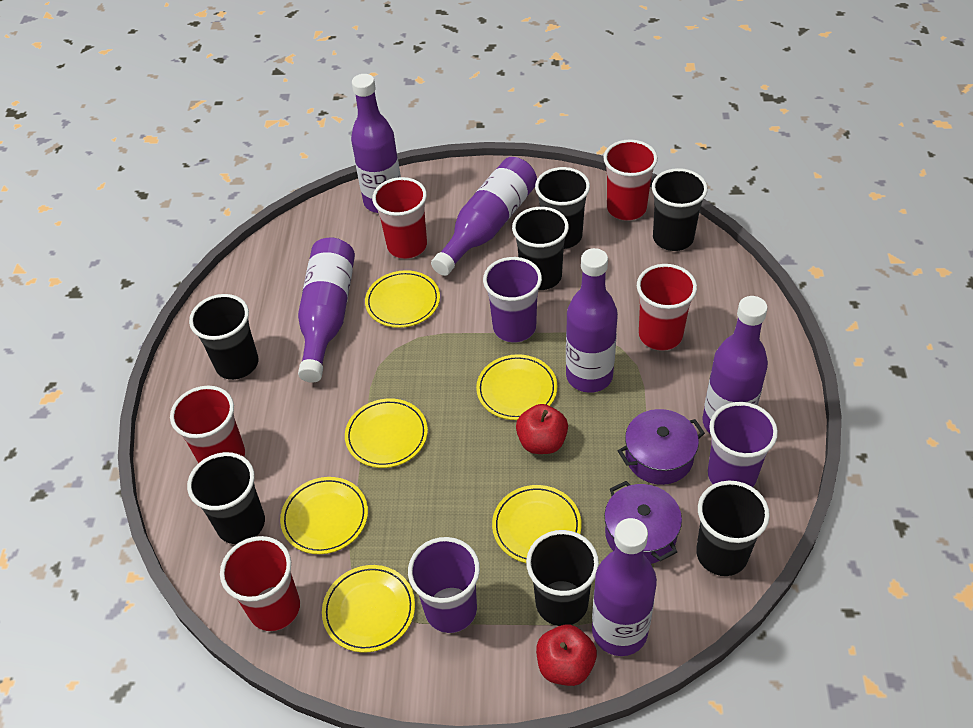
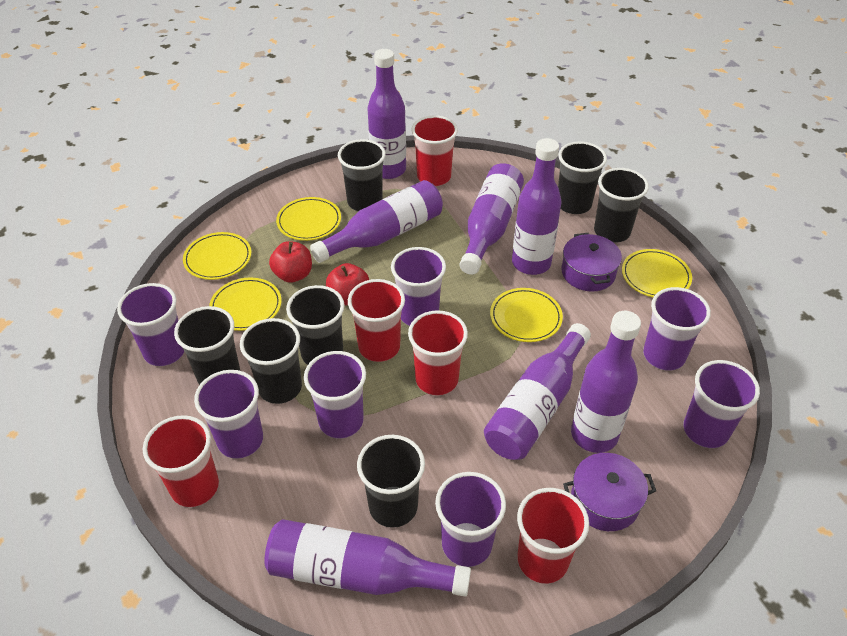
purple bottle: 6 -> 7
purple cup: 3 -> 7
yellow plate: 6 -> 5

